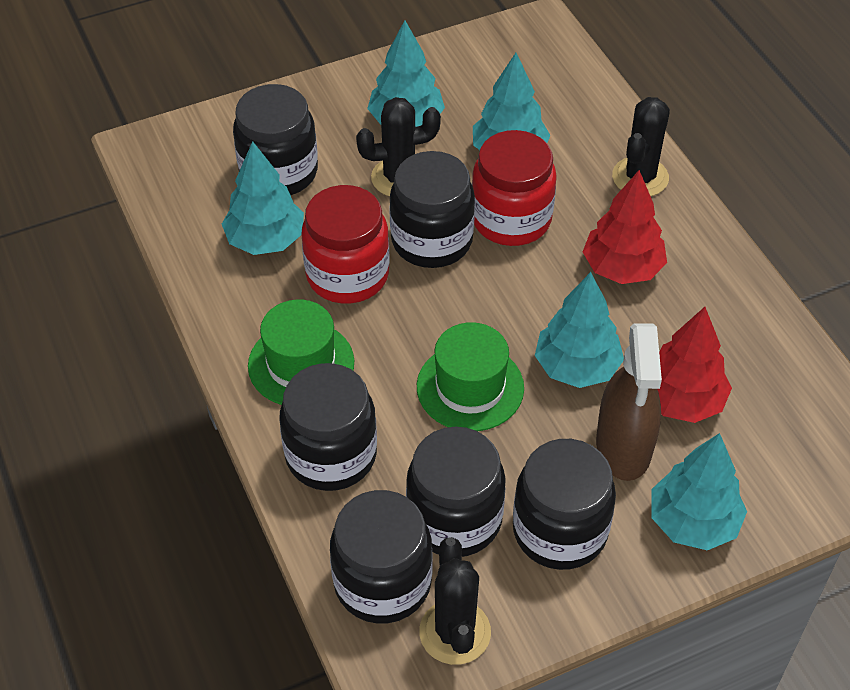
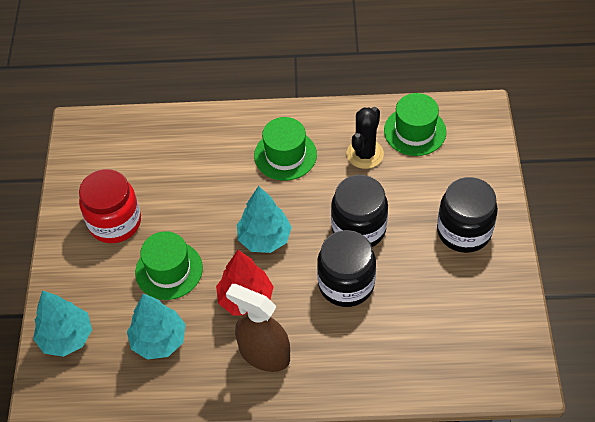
black cactus: 3 -> 1
black jar: 6 -> 3
green hat: 2 -> 3
red jar: 2 -> 1
red tree: 2 -> 1
turquoise tree: 5 -> 3

